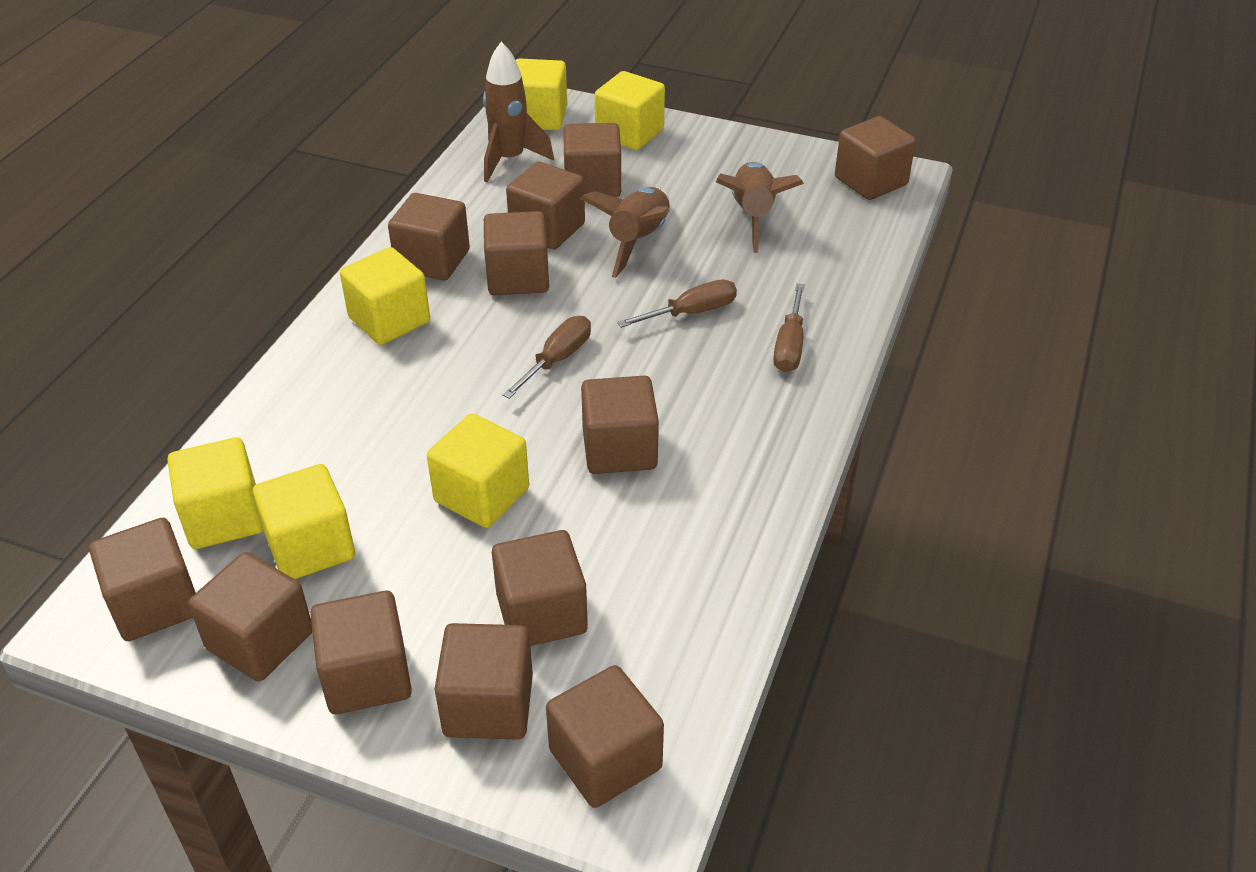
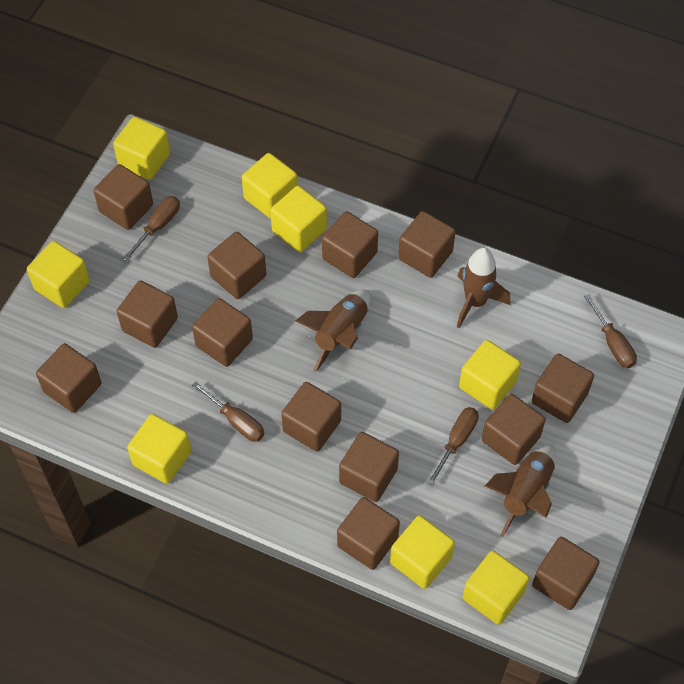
brown cube: 12 -> 13
brown screwdriver: 3 -> 4
yellow cube: 6 -> 8

